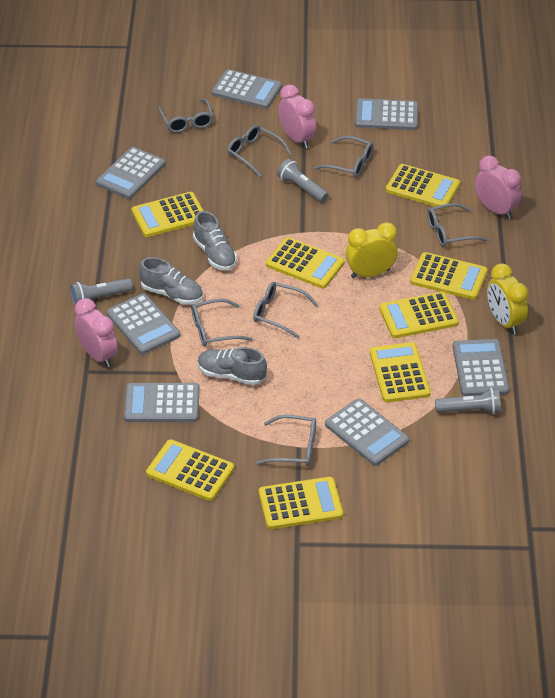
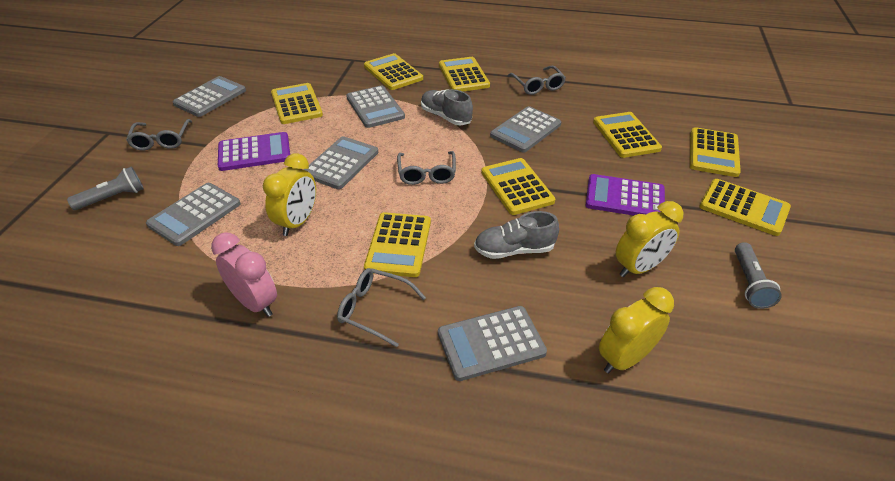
grey calculator: 7 -> 6
grey flashlight: 3 -> 2
grey glasses: 7 -> 4
grey shoe: 3 -> 2
pink clock: 3 -> 1
purple calculator: 0 -> 2
yellow clock: 2 -> 3

